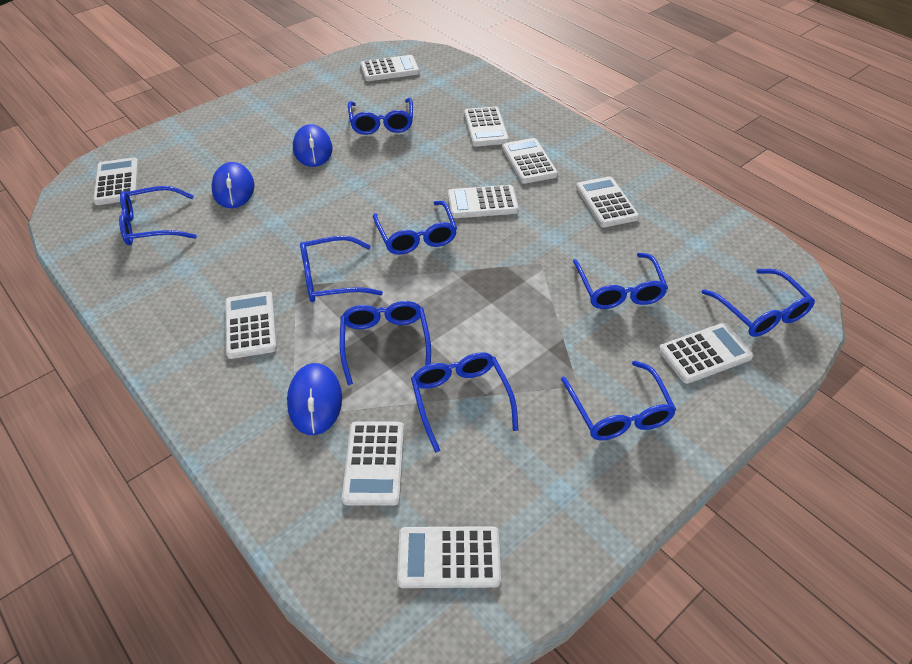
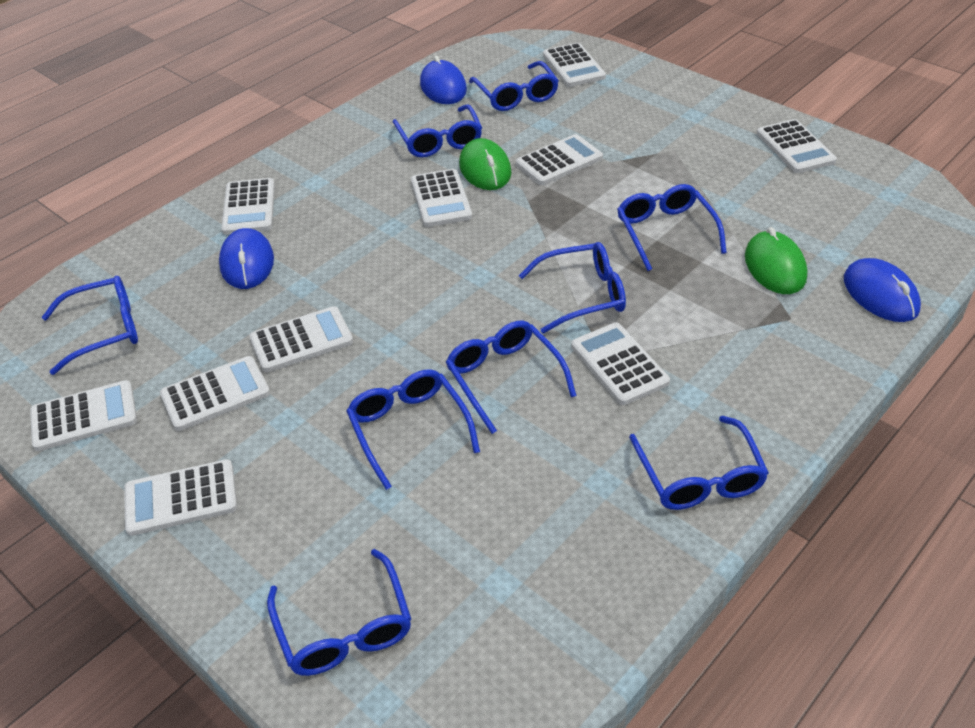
green mouse: 0 -> 2

